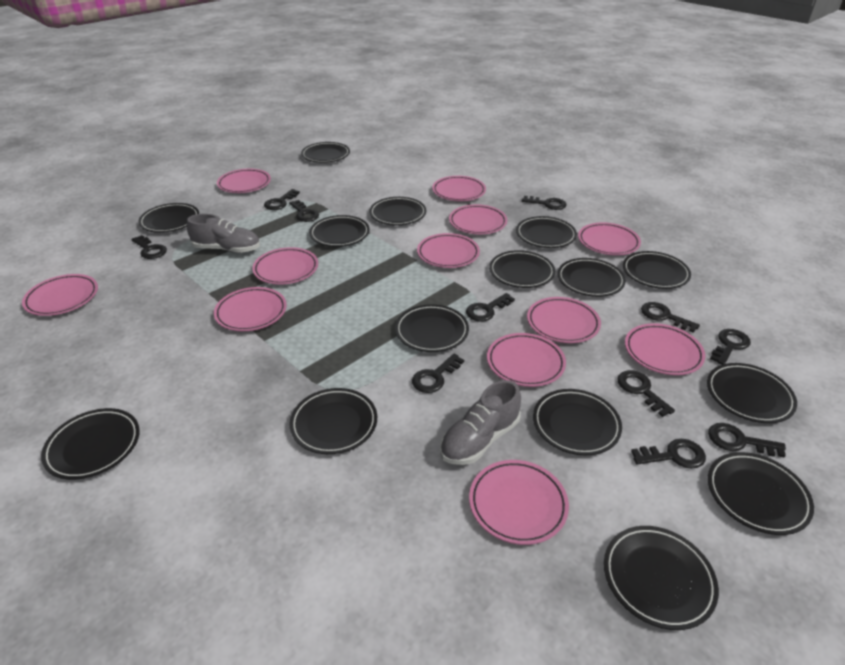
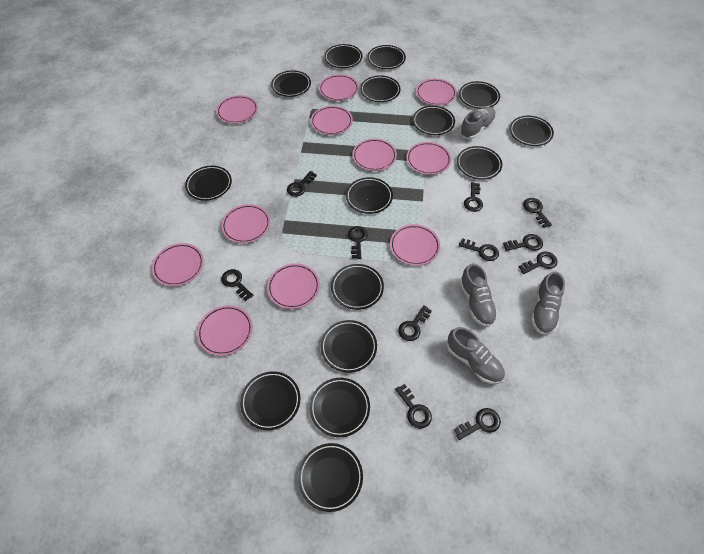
grey shoe: 2 -> 4
pink plate: 12 -> 11

